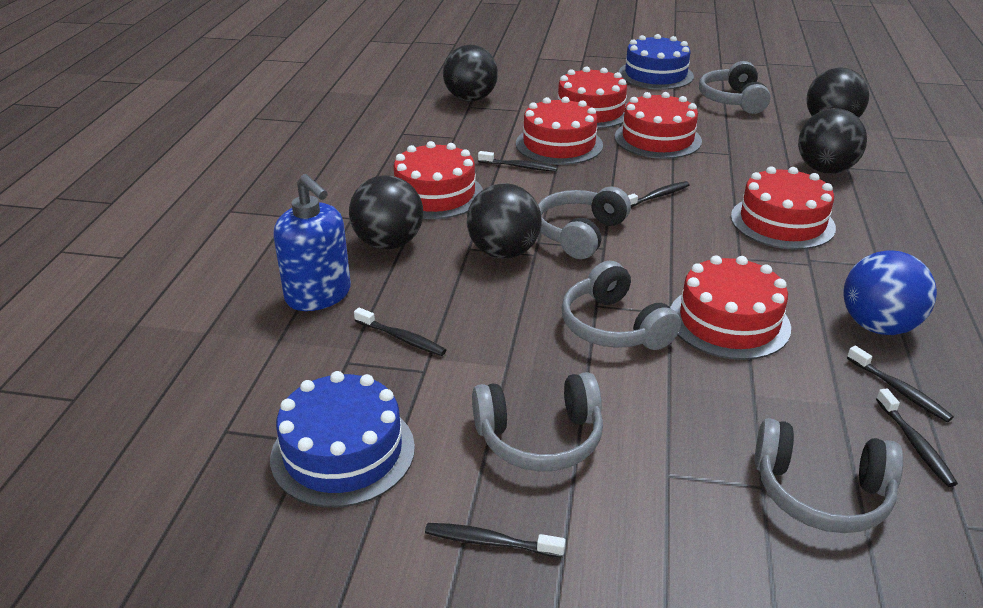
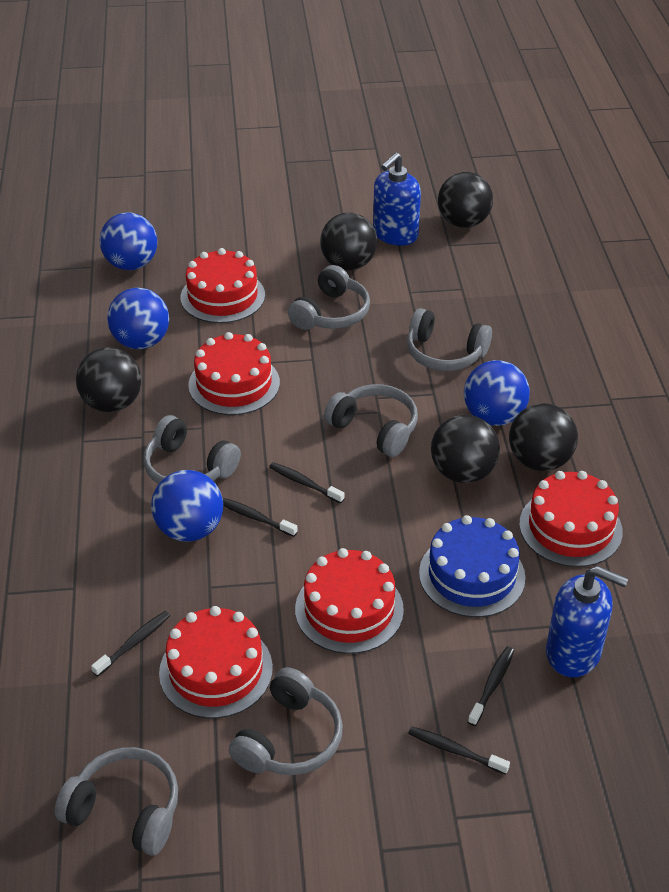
black toothbrush: 6 -> 5
blue ball: 1 -> 4
blue cake: 2 -> 1
blue soap dispenser: 1 -> 2
grey headphones: 5 -> 6
red cake: 6 -> 5

